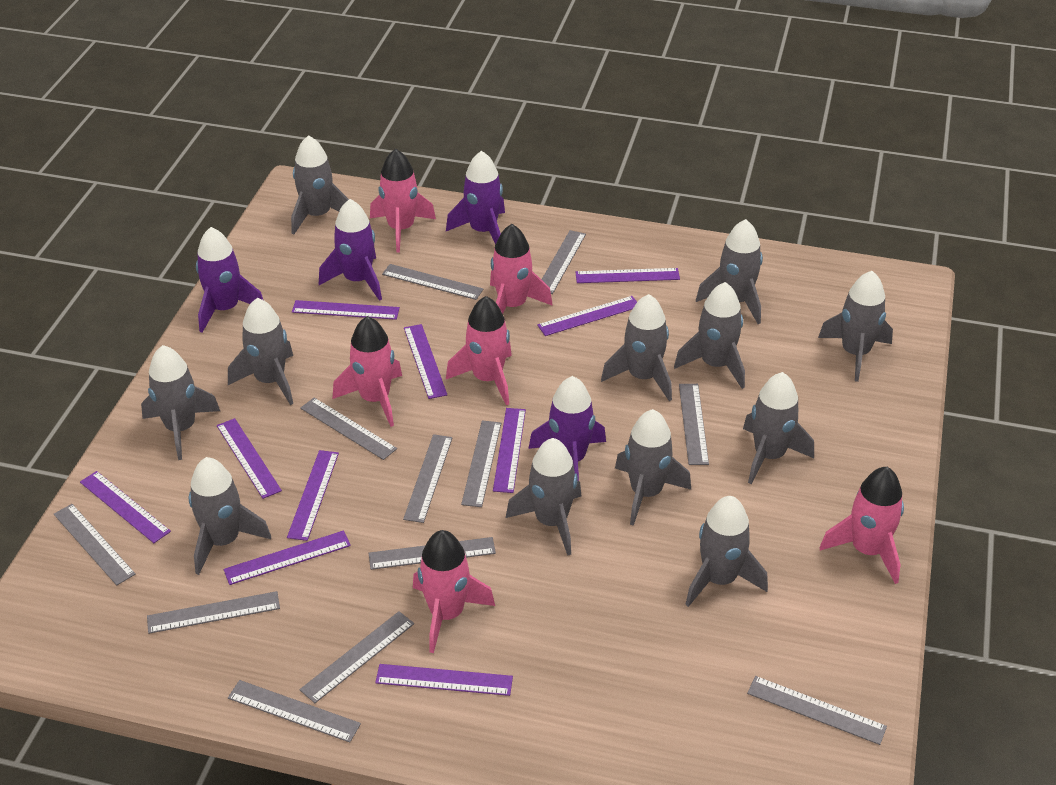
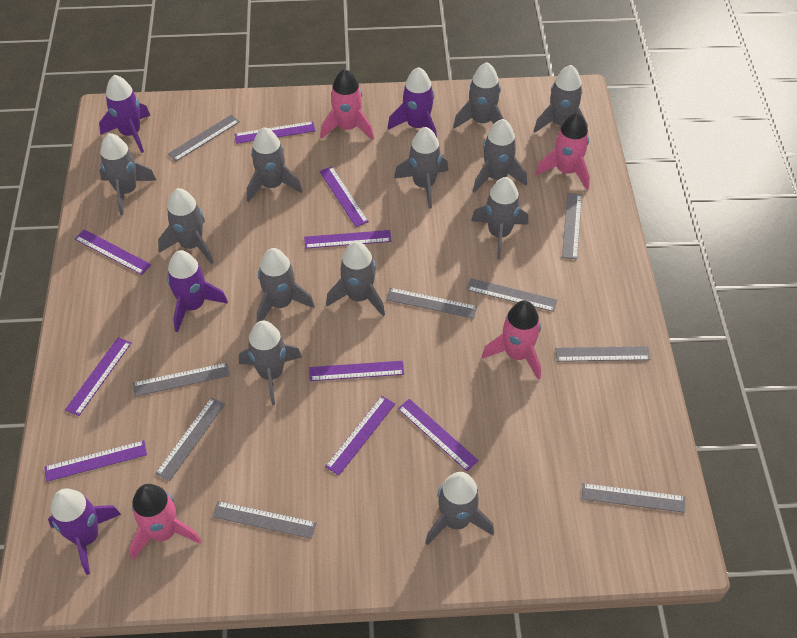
grey ruler: 12 -> 9
pink rocket: 6 -> 4
purple ruler: 10 -> 9

